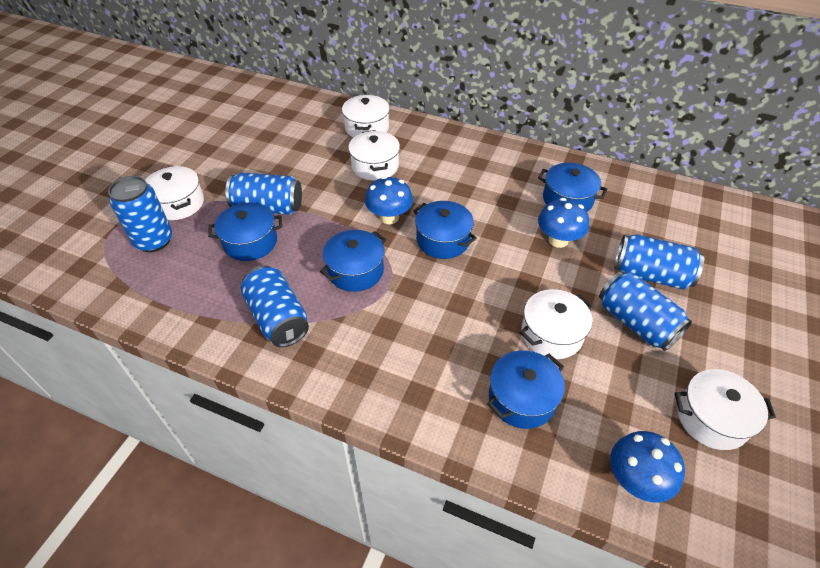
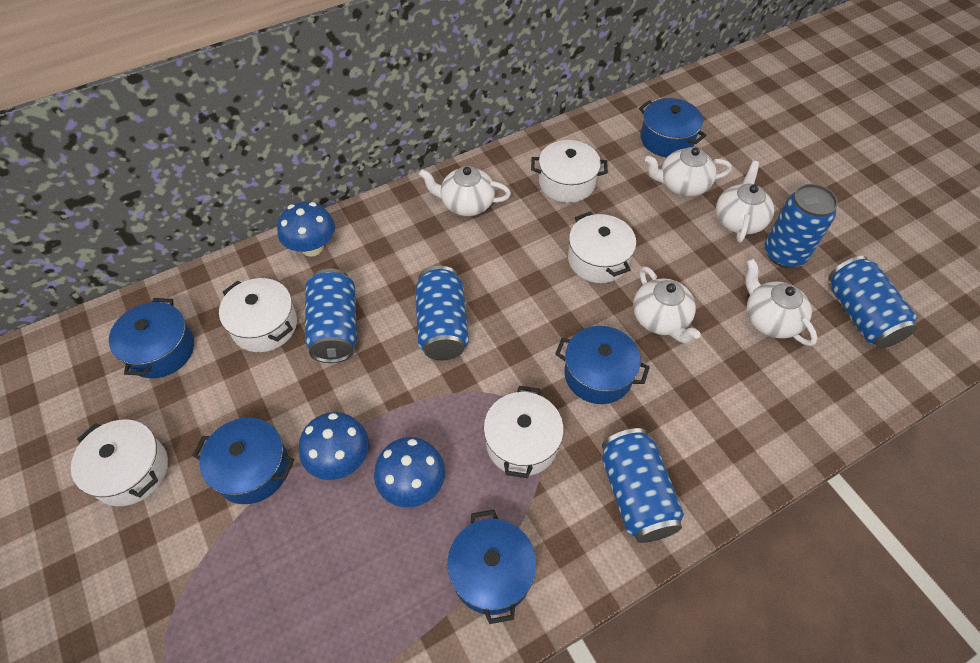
white teapot: 0 -> 5

